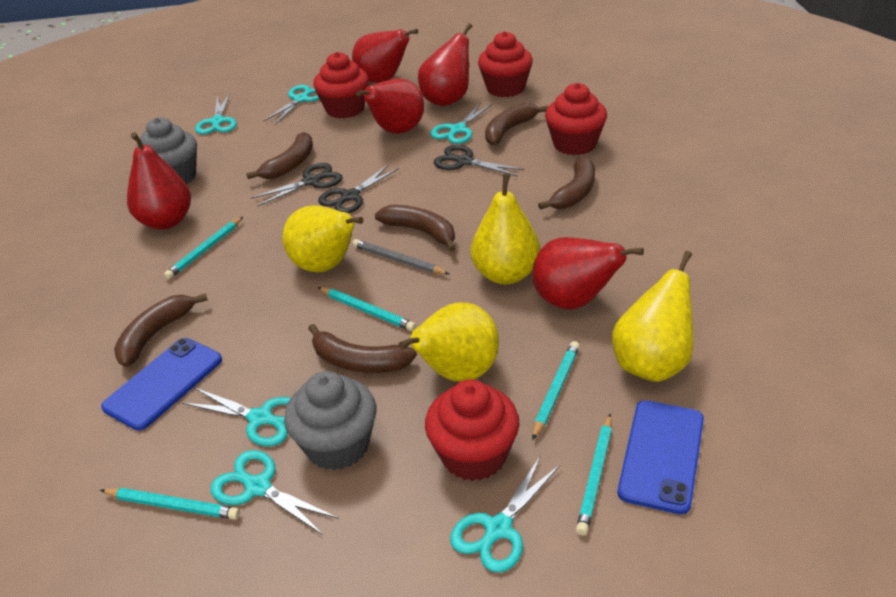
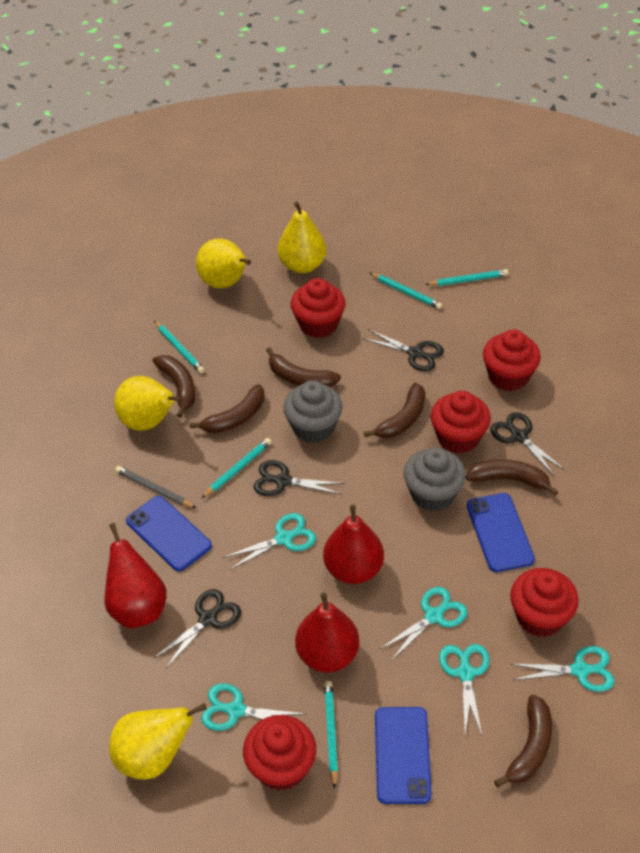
black scissors: 3 -> 4
blue phone: 2 -> 3
red cupcake: 4 -> 5
red pear: 5 -> 3
turquoise scissors: 6 -> 5

